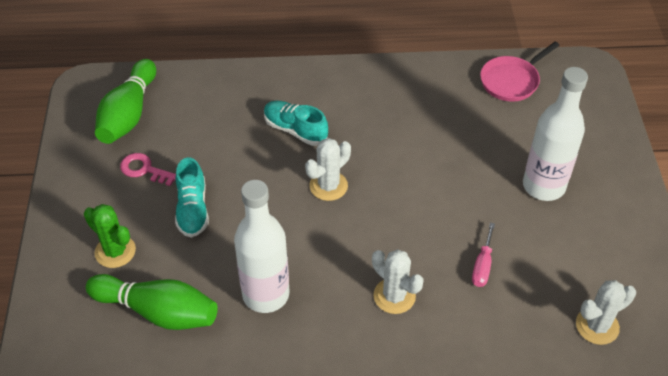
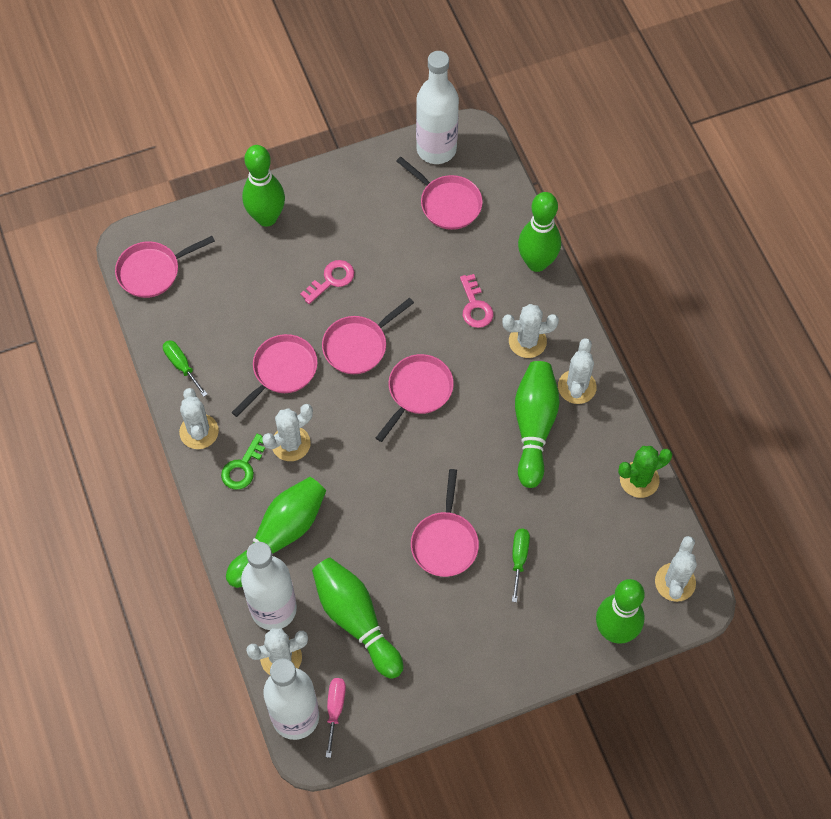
green bowling pin: 2 -> 6
green key: 0 -> 1
green screwdriver: 0 -> 2
pink key: 1 -> 2
pink pan: 1 -> 6
turquoise shoe: 2 -> 0
white bottle: 2 -> 3
white cactus: 3 -> 6

